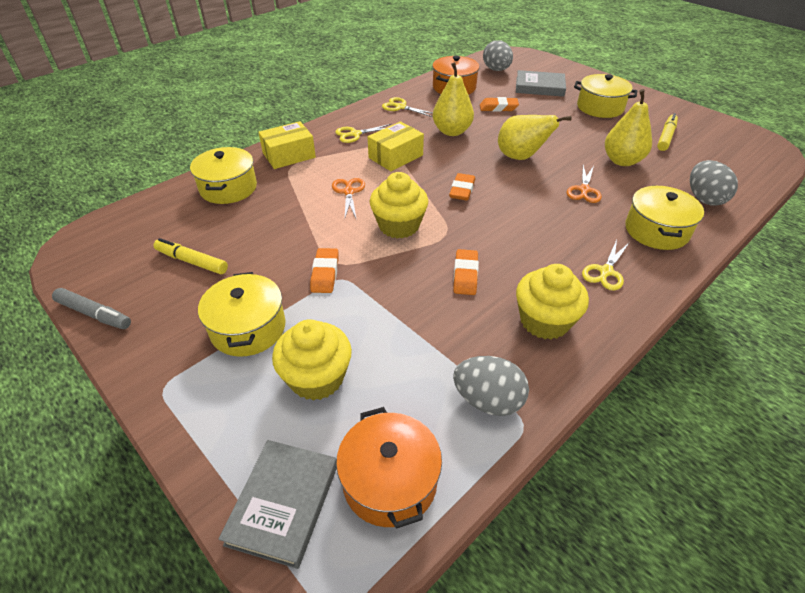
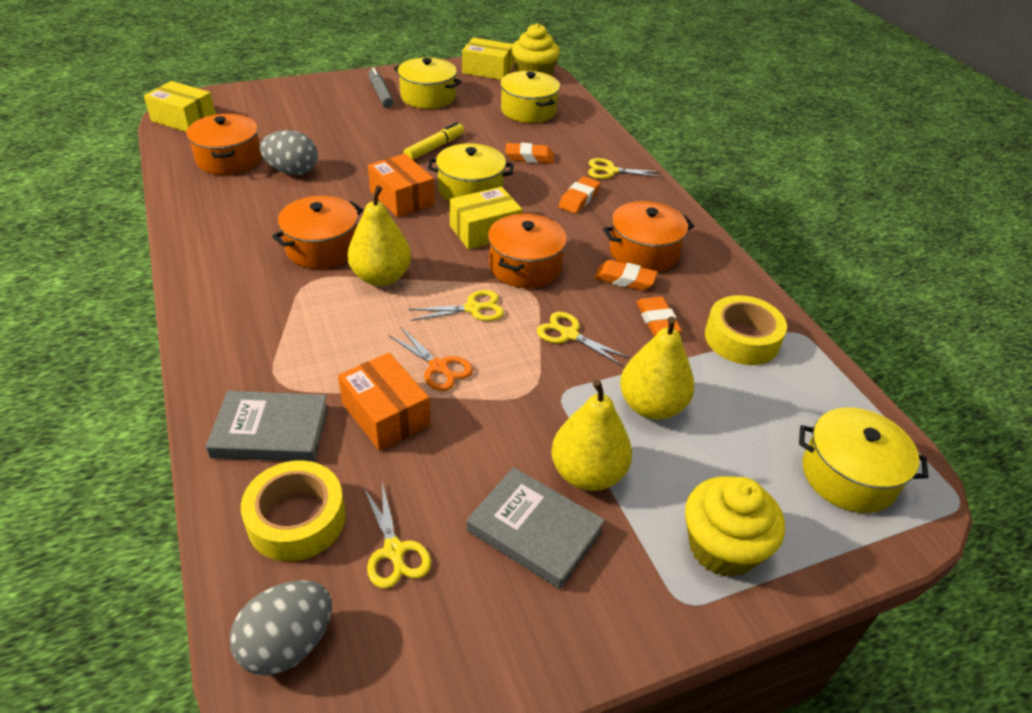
grey egg: 3 -> 2
orange box: 0 -> 2
orange pot: 2 -> 4
orange scissors: 2 -> 1
yellow box: 2 -> 3
yellow cupcake: 3 -> 2
yellow marker: 2 -> 1
yellow scissors: 3 -> 4
yellow tape: 0 -> 2

